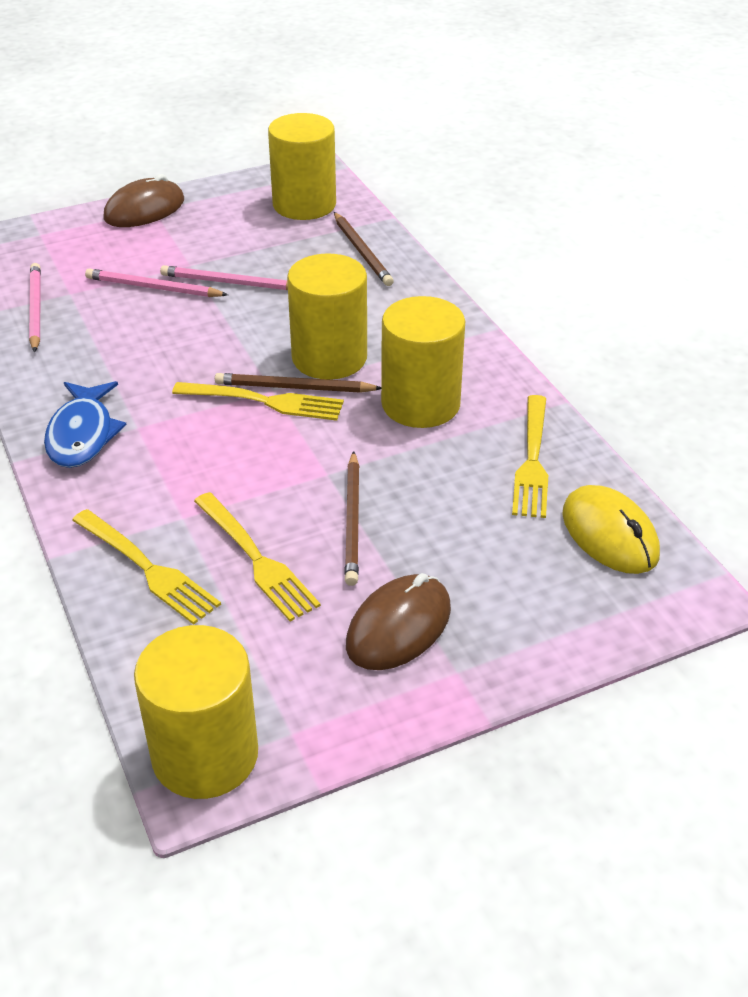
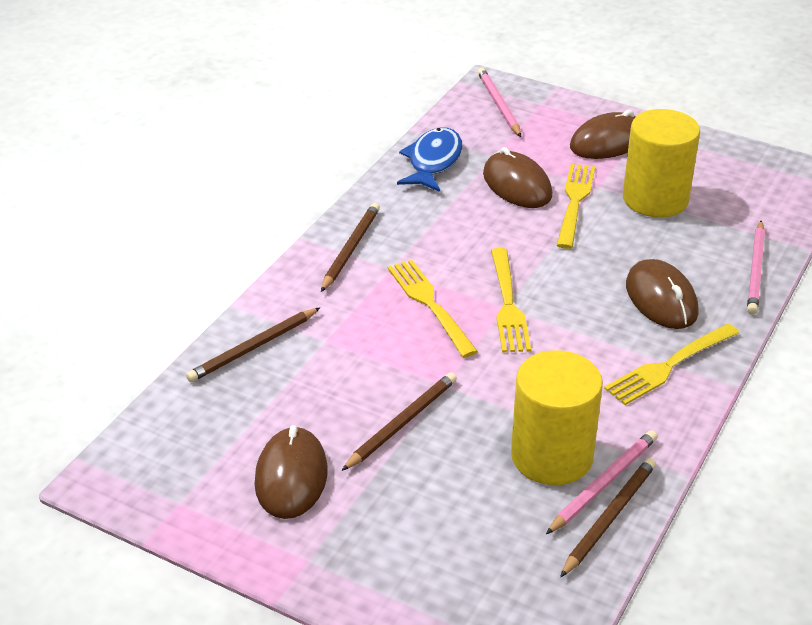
brown mouse: 2 -> 4
brown pencil: 3 -> 4
yellow cylinder: 4 -> 2
yellow mouse: 1 -> 0

